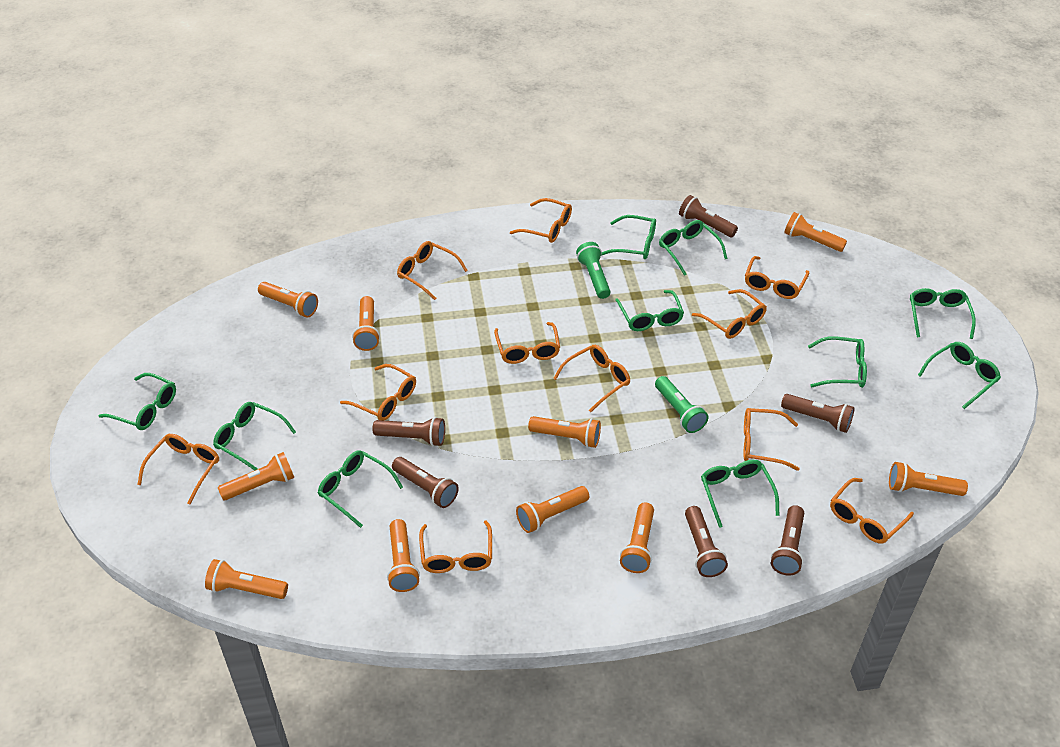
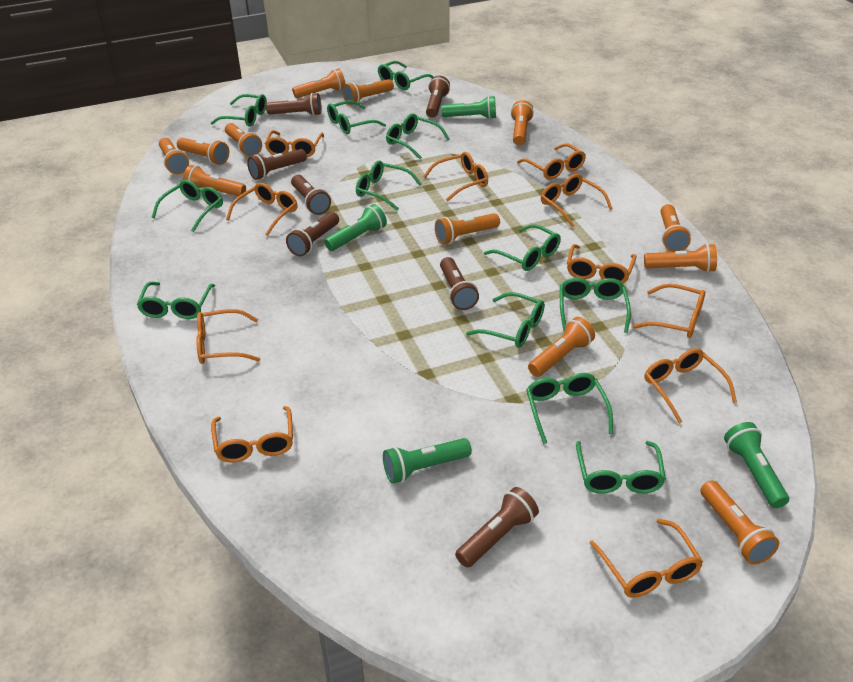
brown flashlight: 6 -> 7
green flashlight: 2 -> 4
green glasses: 10 -> 12
orange flashlight: 10 -> 12

